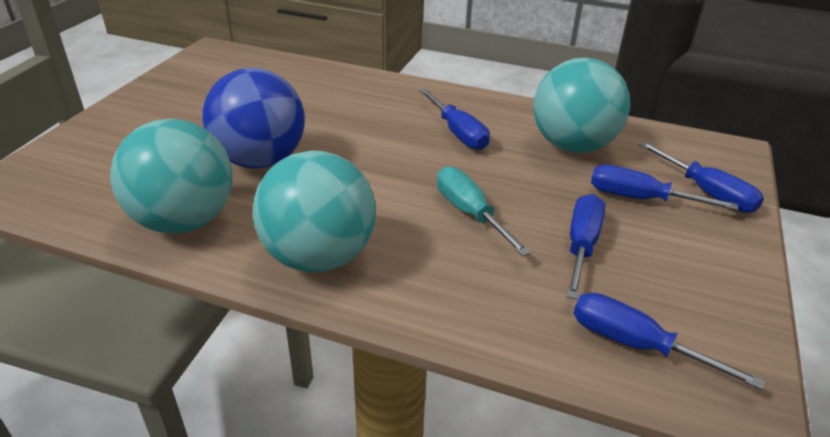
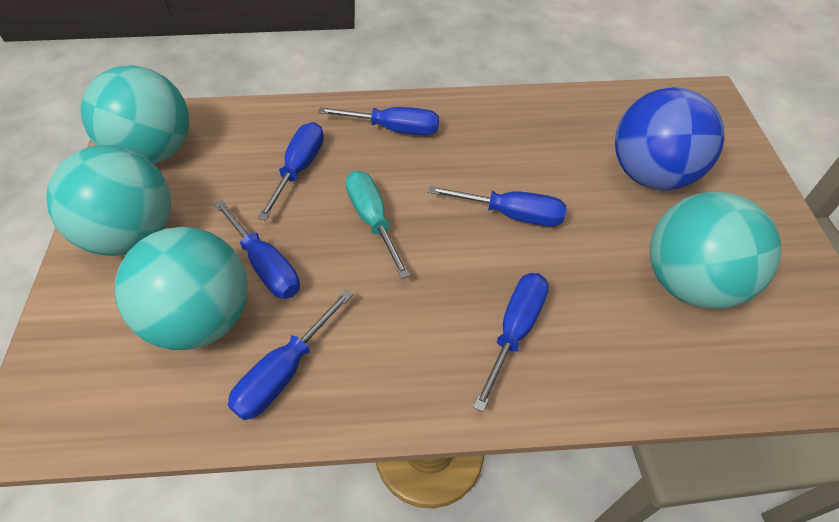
blue screwdriver: 5 -> 6
turquoise ball: 3 -> 4

